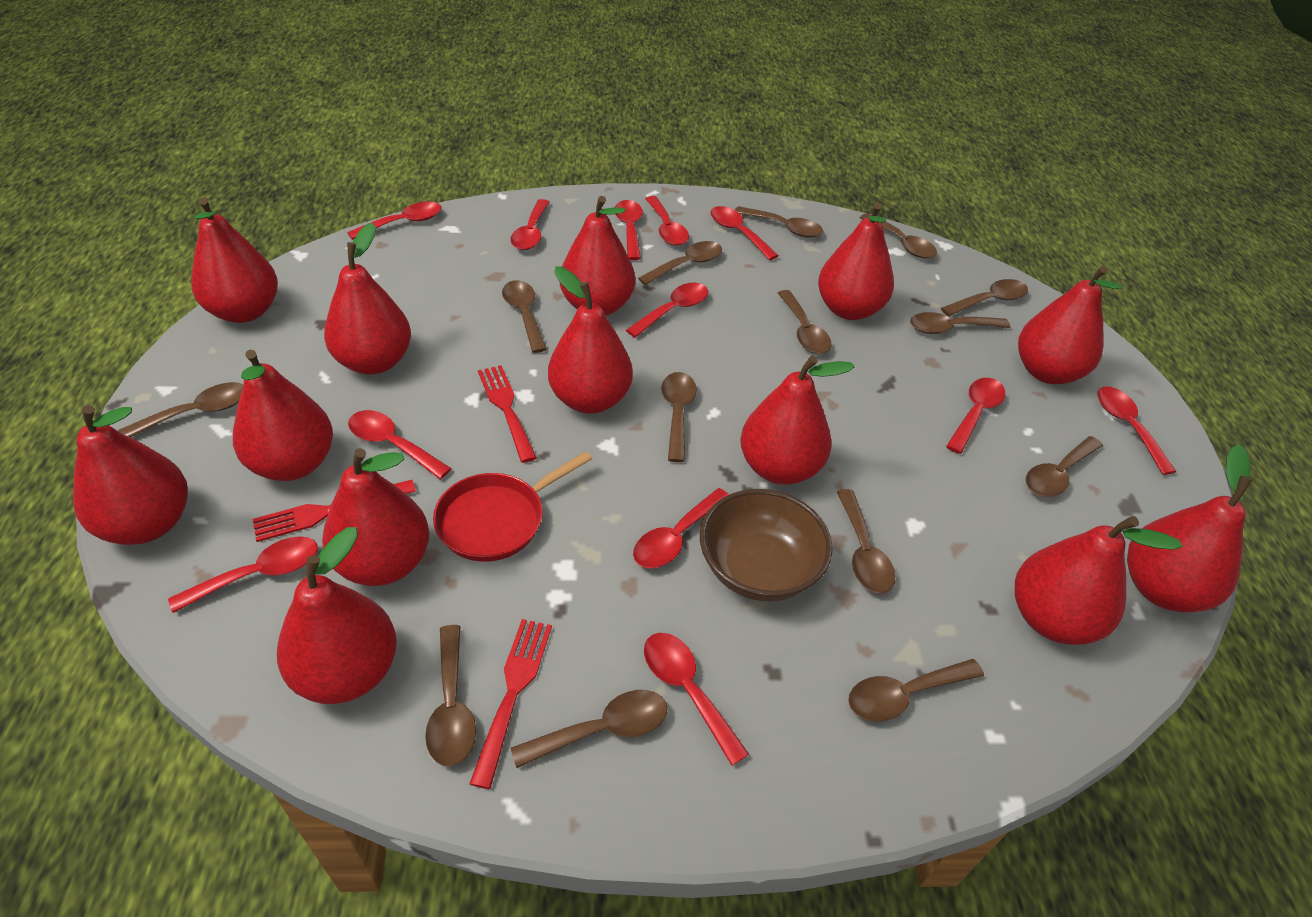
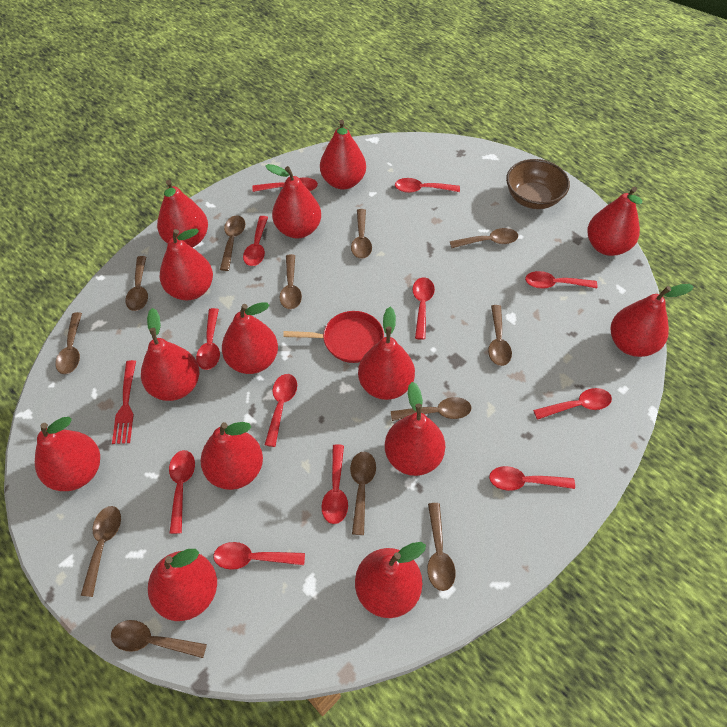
brown spoon: 14 -> 12
red fork: 3 -> 1
red pear: 13 -> 14

